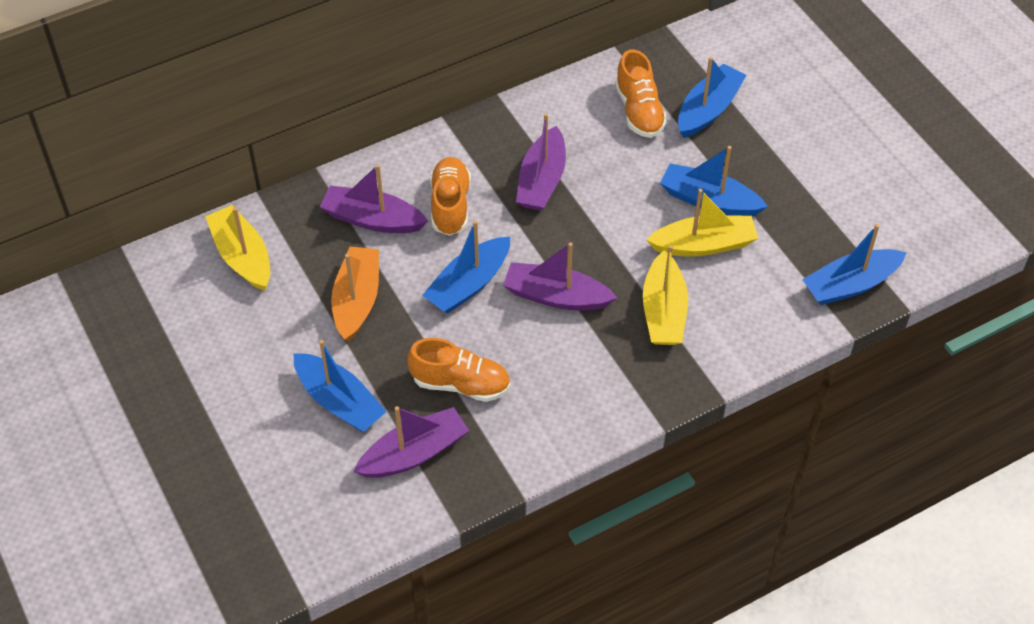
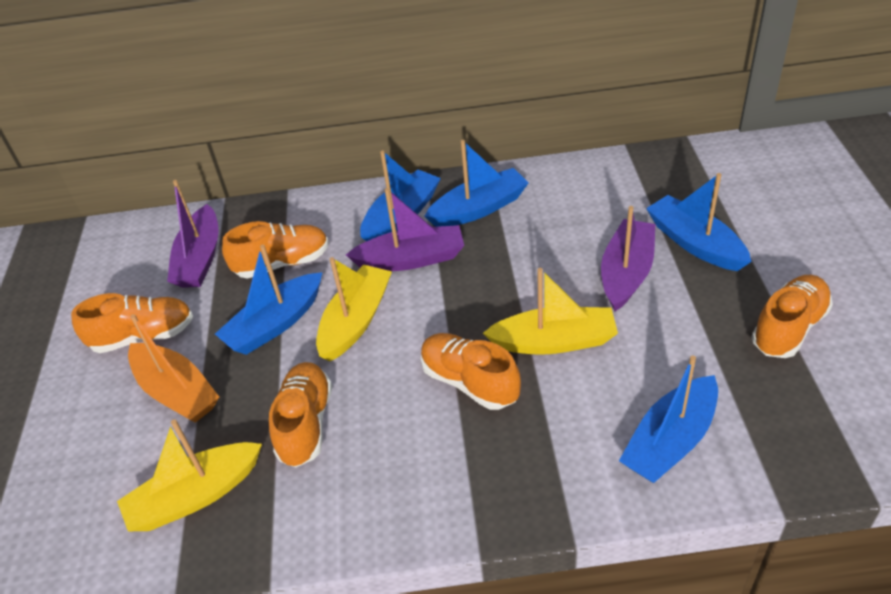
orange shoe: 3 -> 5
purple boat: 4 -> 3

